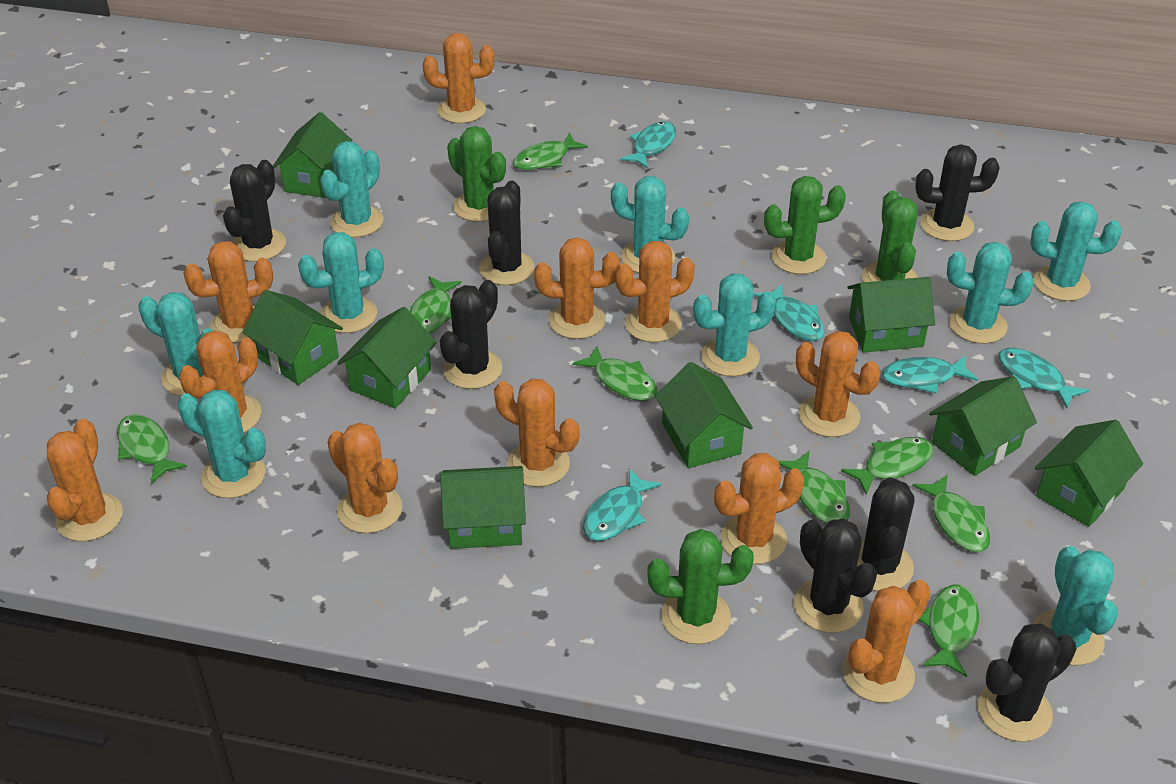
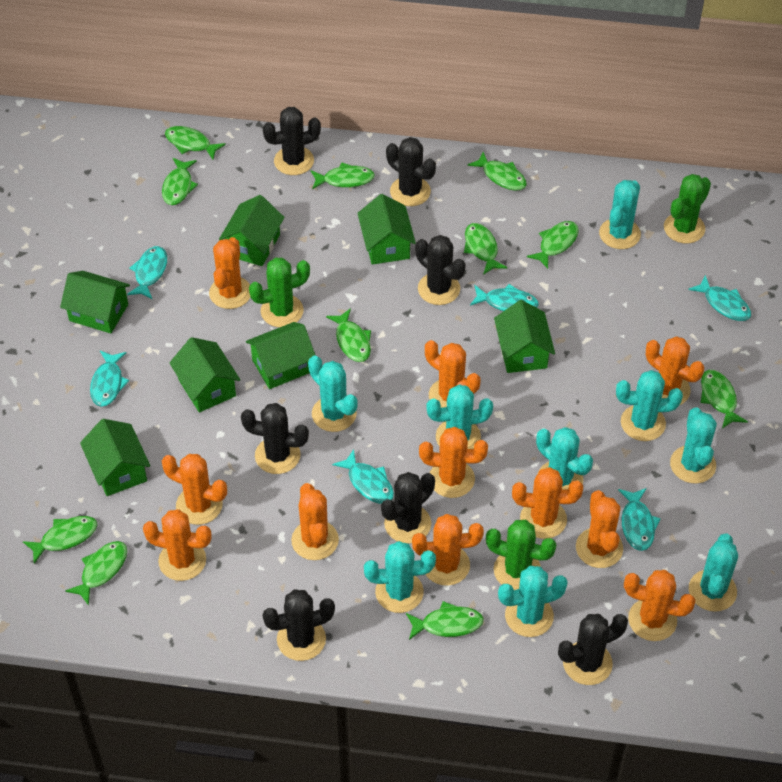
green cactus: 4 -> 3
green fish: 8 -> 11
green house: 8 -> 7
turquoise fish: 5 -> 6

